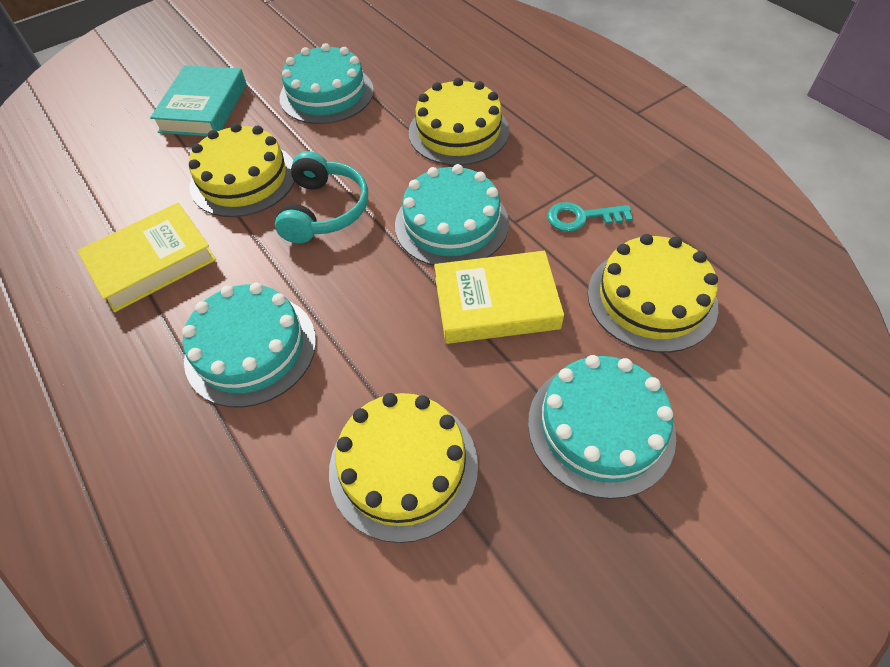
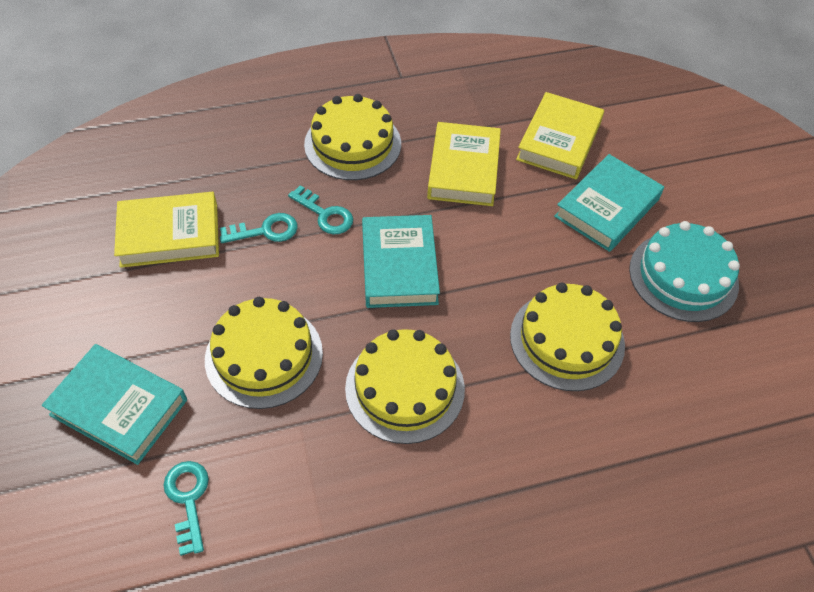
turquoise book: 1 -> 3
turquoise cake: 4 -> 1
turquoise headphones: 1 -> 0
turquoise key: 1 -> 3
yellow book: 2 -> 3

